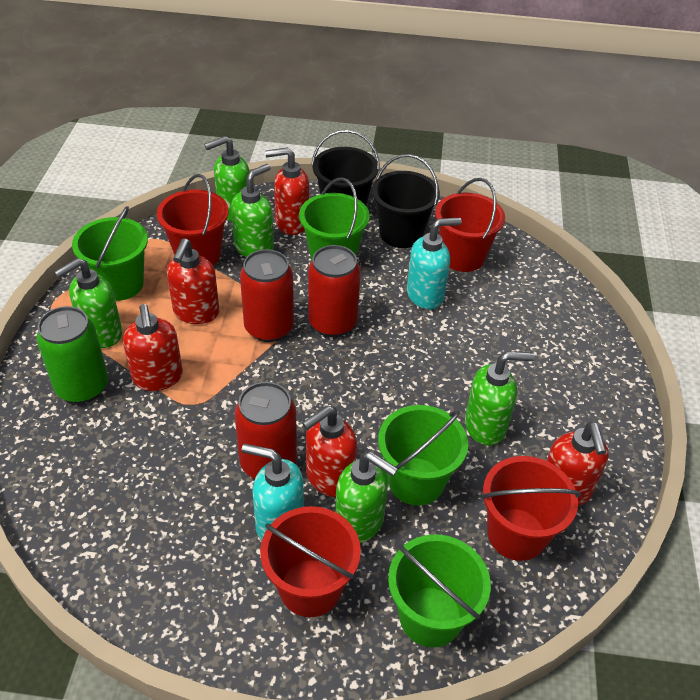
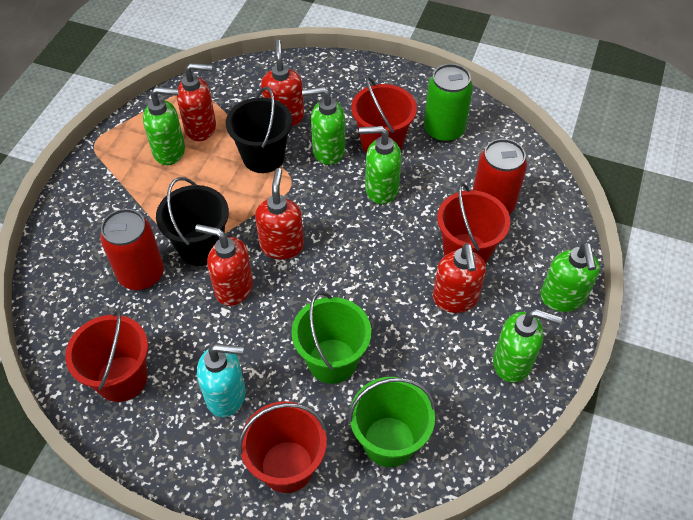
green bucket: 4 -> 2
red can: 3 -> 2
turquoise soap dispenser: 2 -> 1

